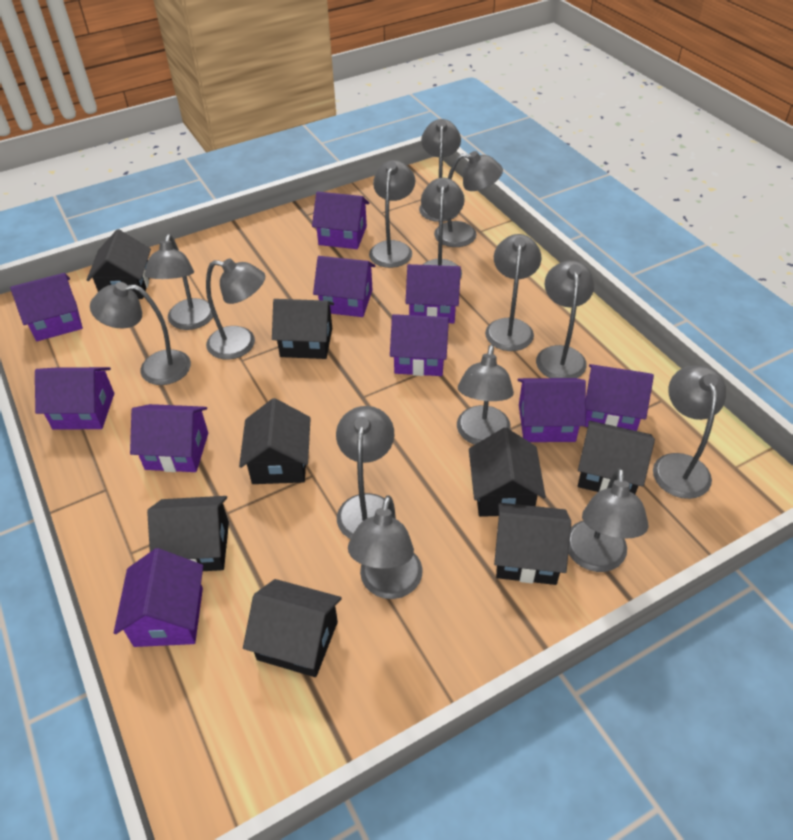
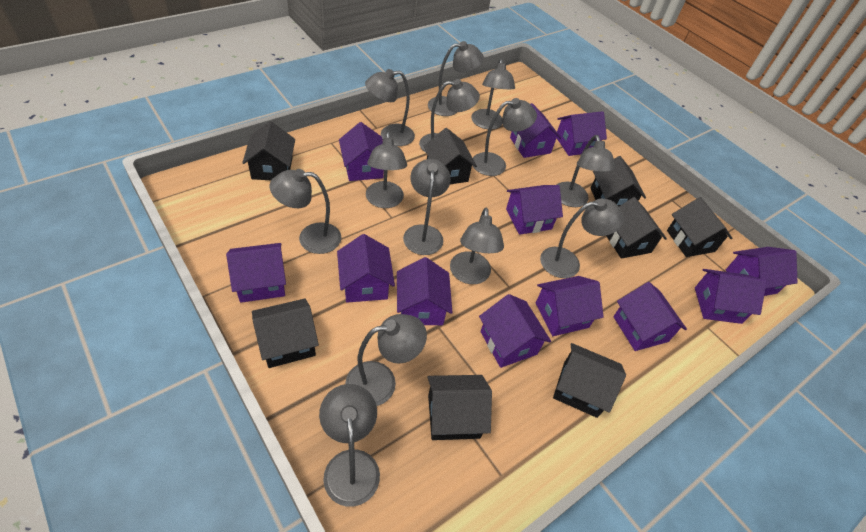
grey lamp: 14 -> 13
purple house: 10 -> 12

